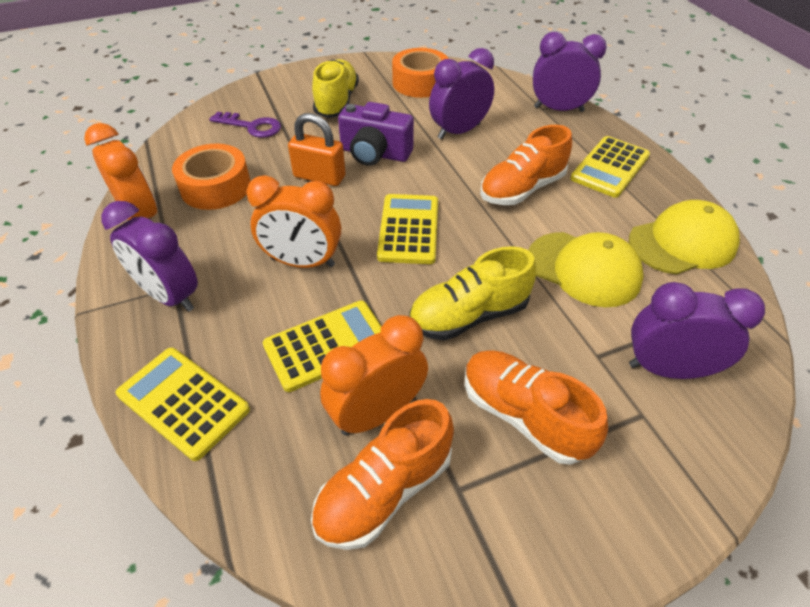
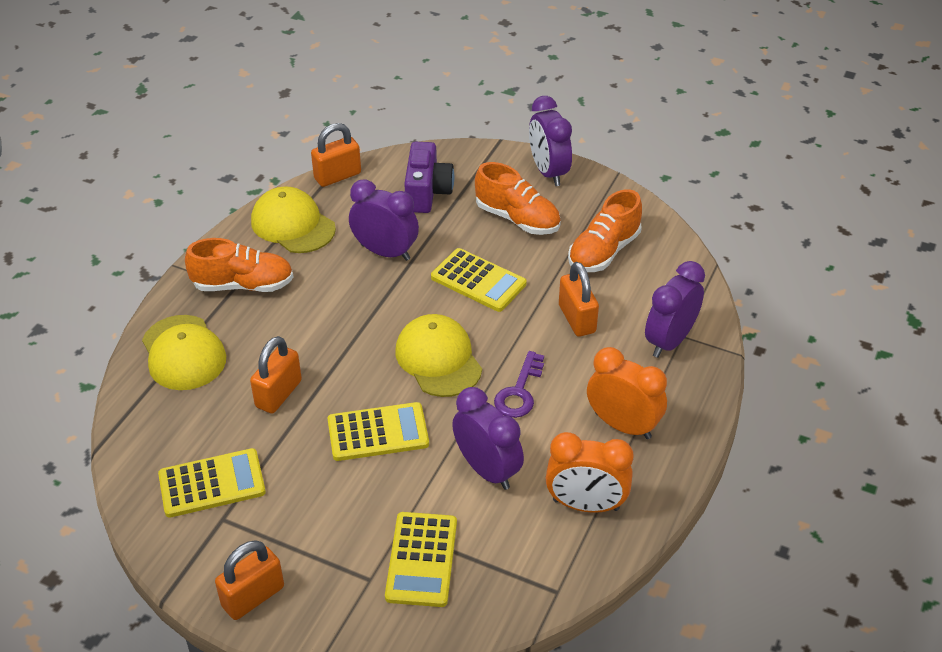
orange clock: 3 -> 2
orange padlock: 1 -> 4
orange tape: 2 -> 0
yellow cap: 2 -> 3
yellow shoe: 2 -> 0

